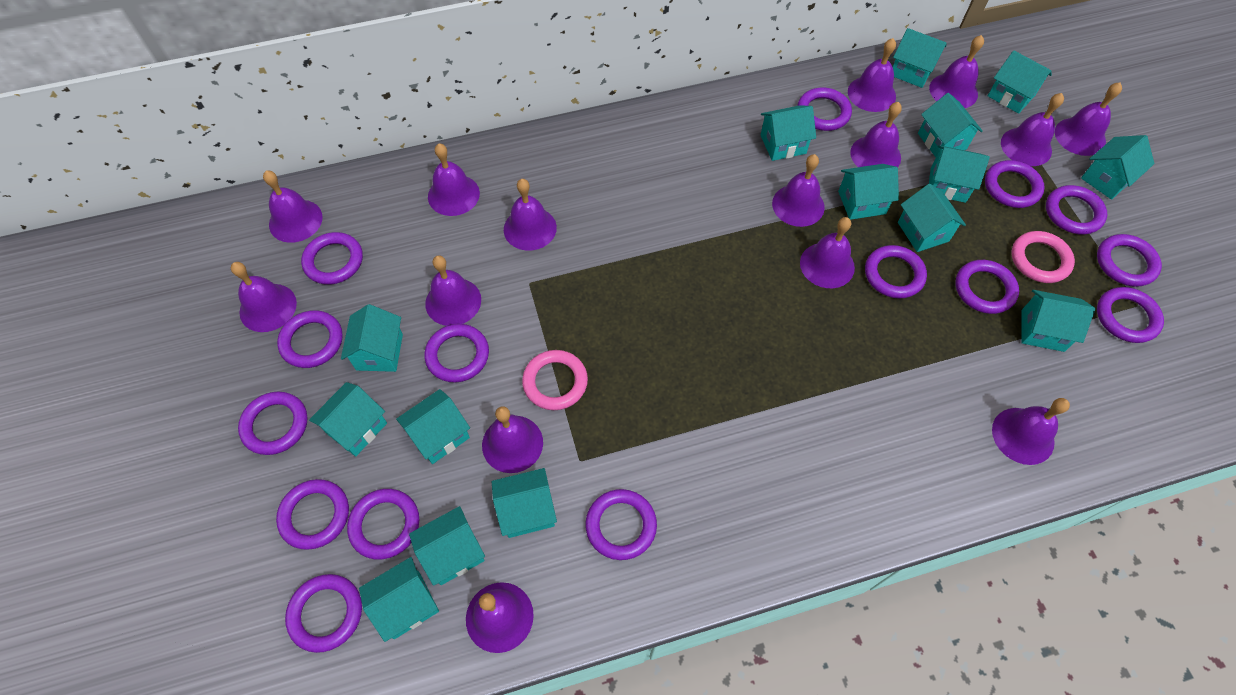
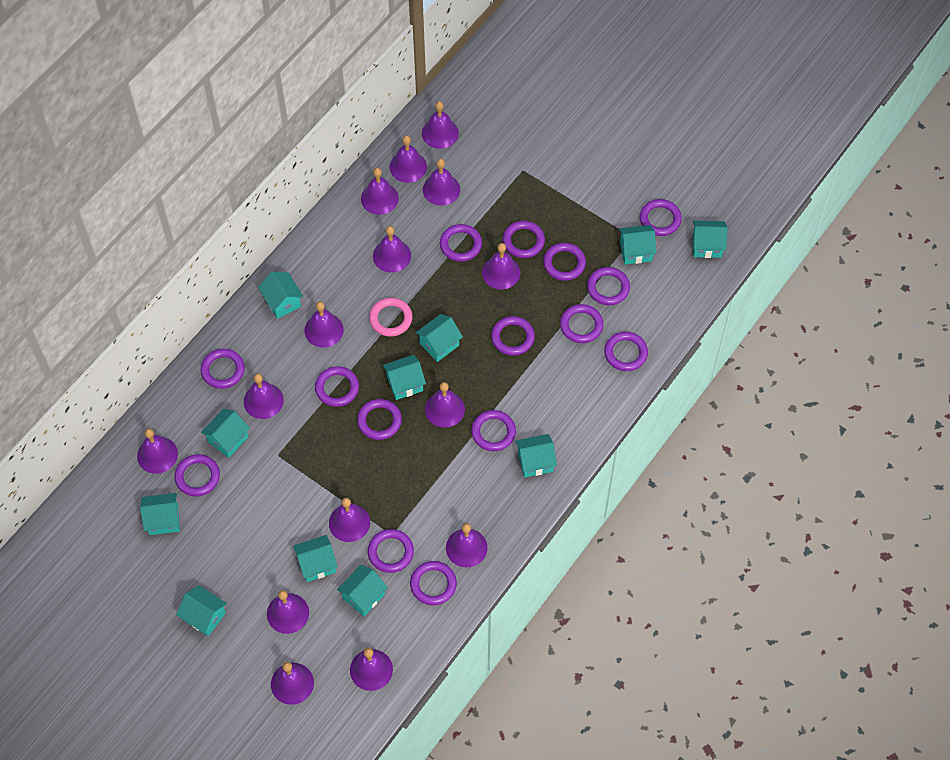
pink ring: 2 -> 1
turquoise house: 15 -> 11

